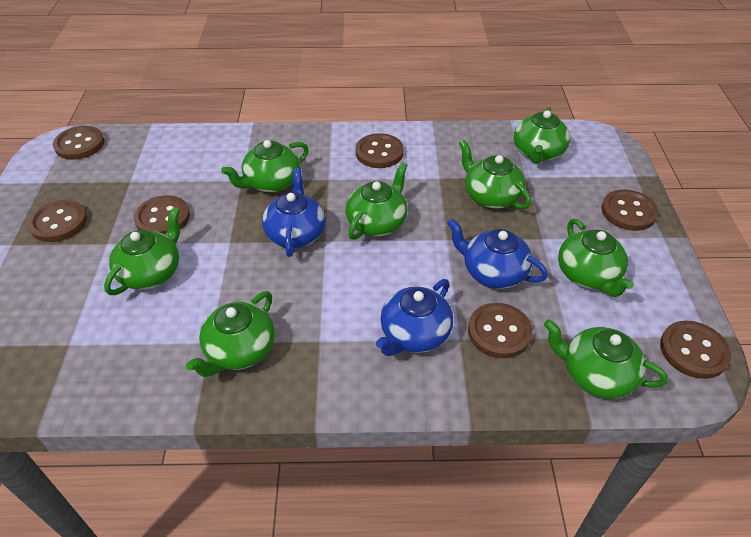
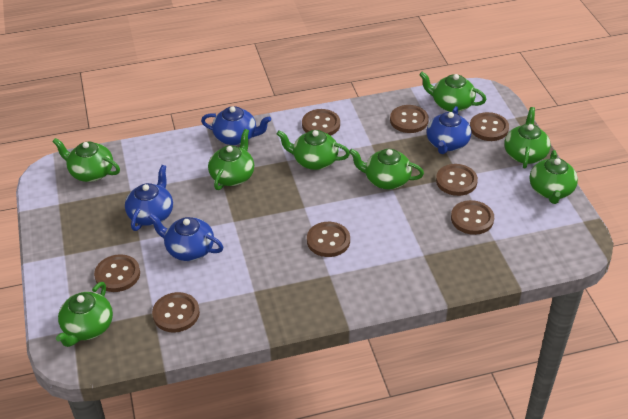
blue teapot: 3 -> 4
brown button: 7 -> 8

